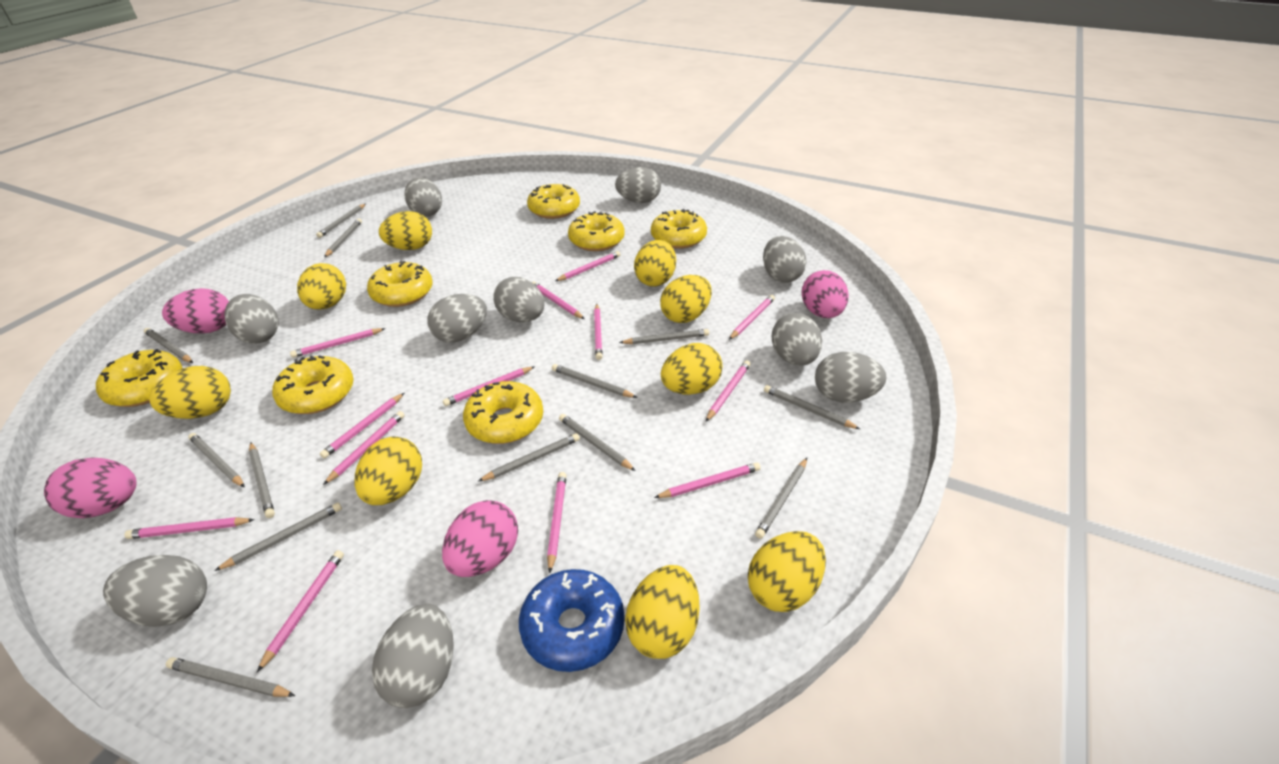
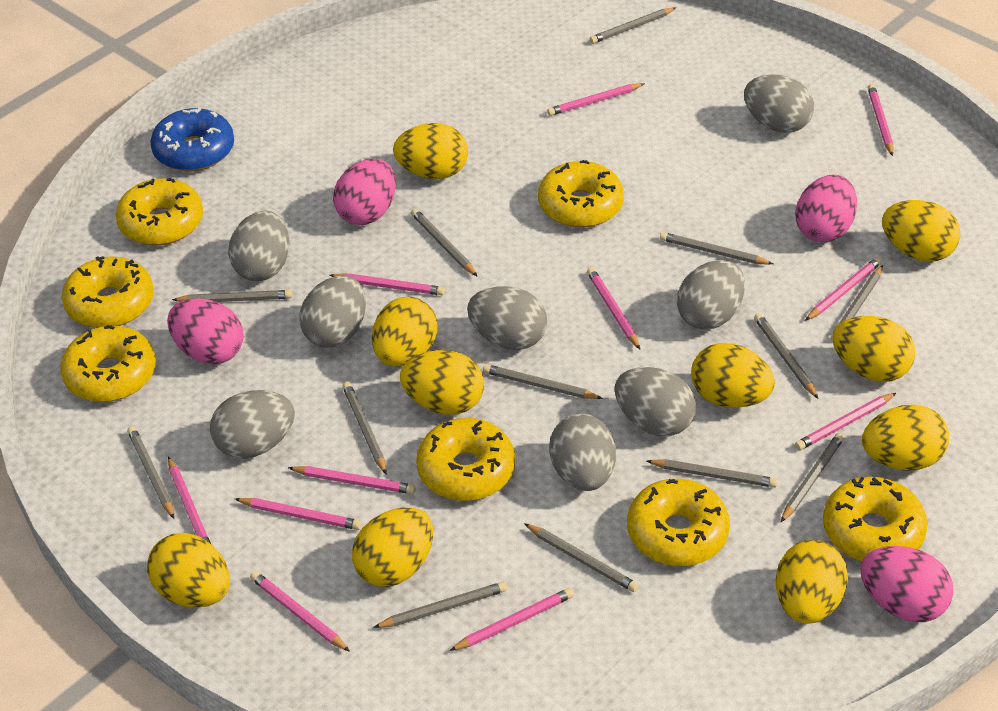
grey egg: 10 -> 8
pink pencil: 13 -> 11
yellow egg: 9 -> 10

